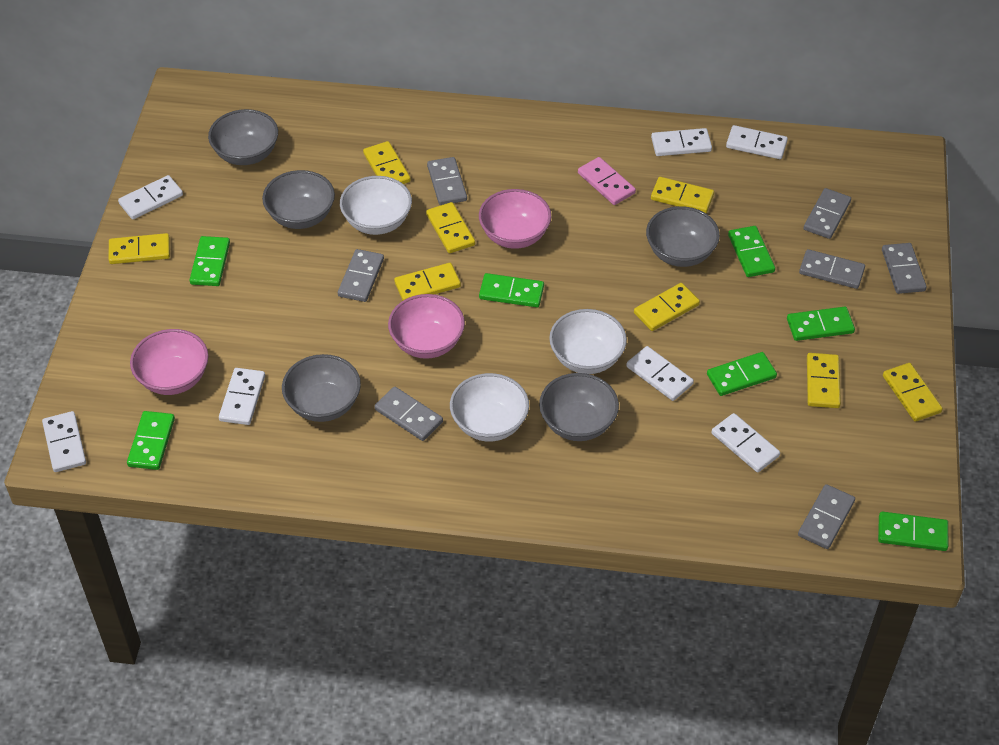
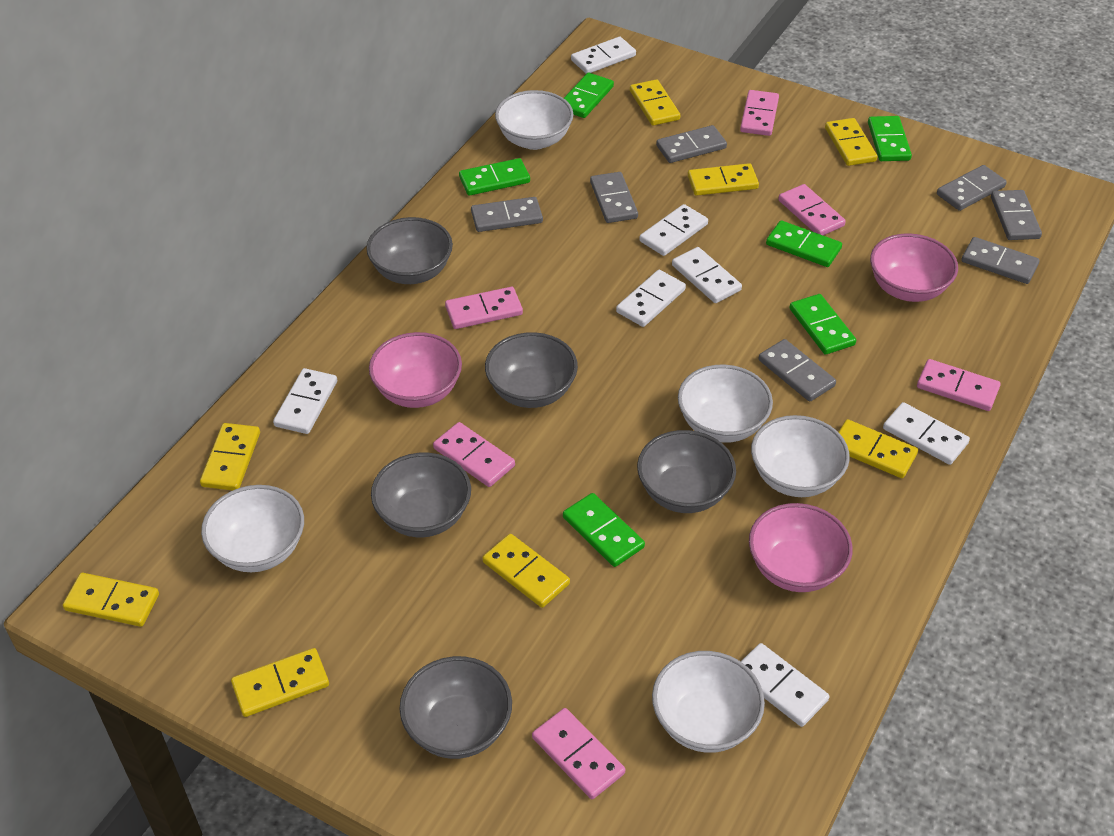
green domino: 7 -> 6
pink domino: 1 -> 6
white bowl: 3 -> 5

